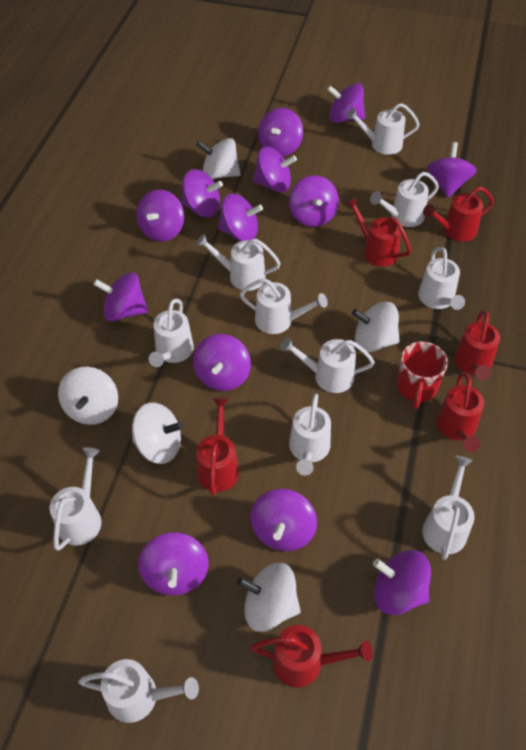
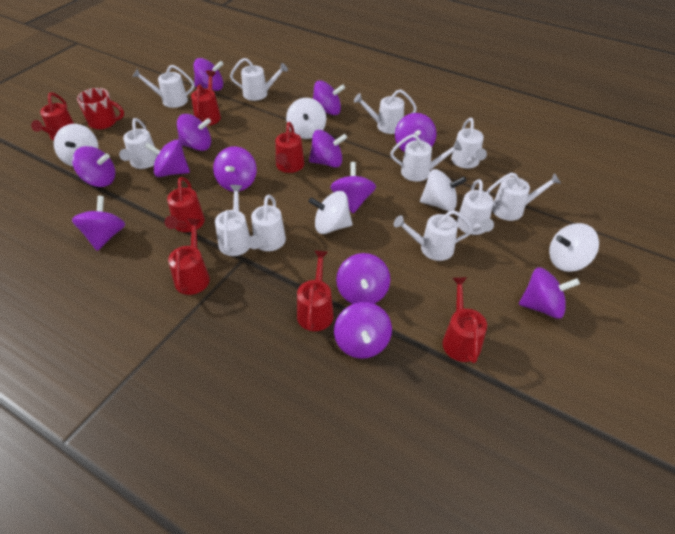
red watering can: 6 -> 7

